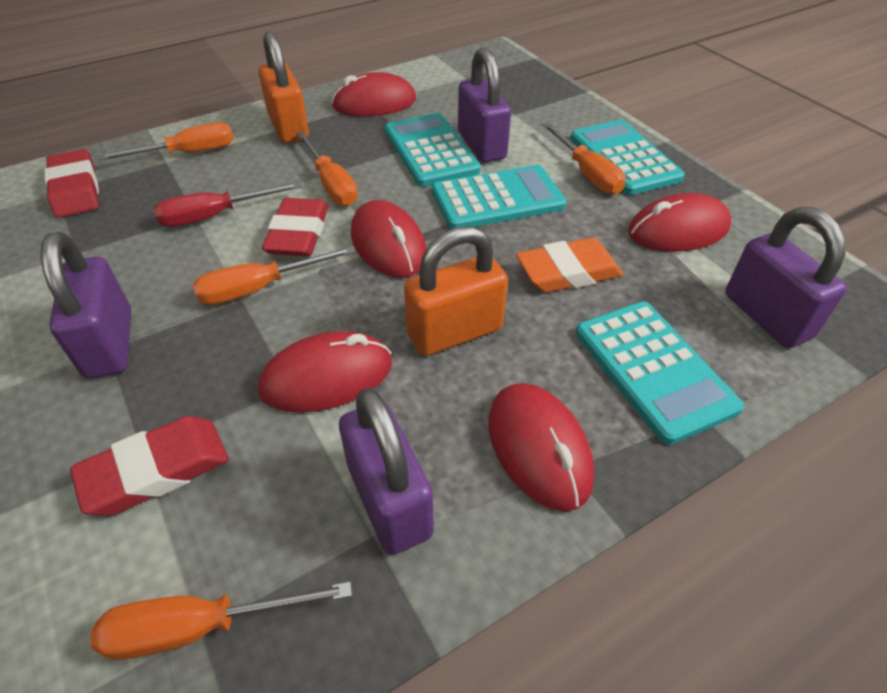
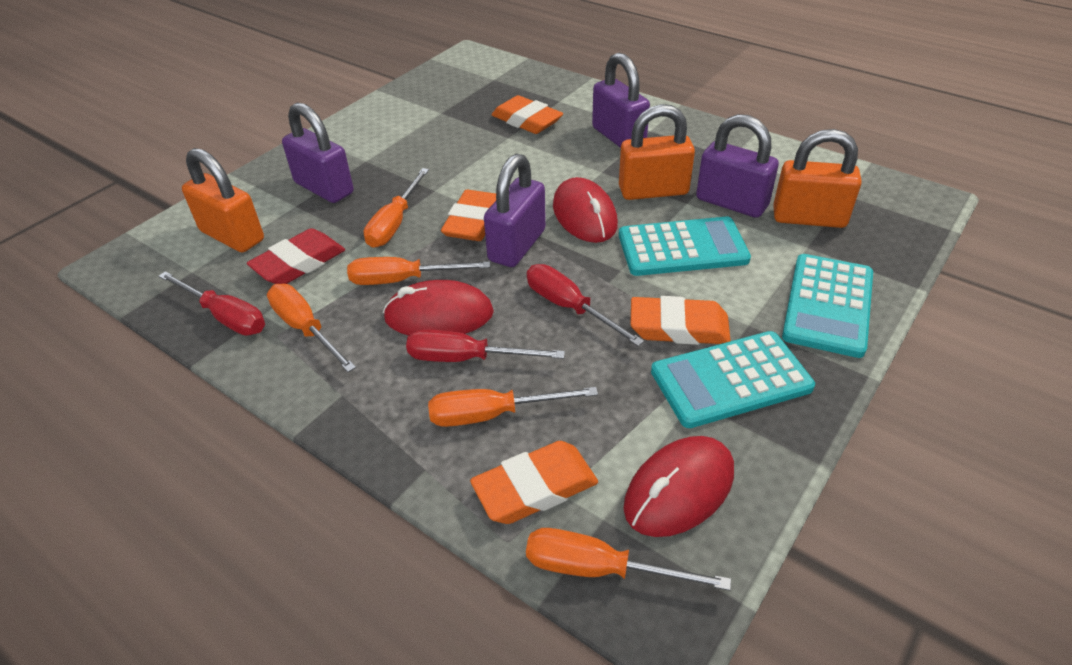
orange eraser: 1 -> 4
orange padlock: 2 -> 3
red eraser: 3 -> 1
red mouse: 5 -> 3
red screwdriver: 1 -> 3
turquoise calculator: 4 -> 3

